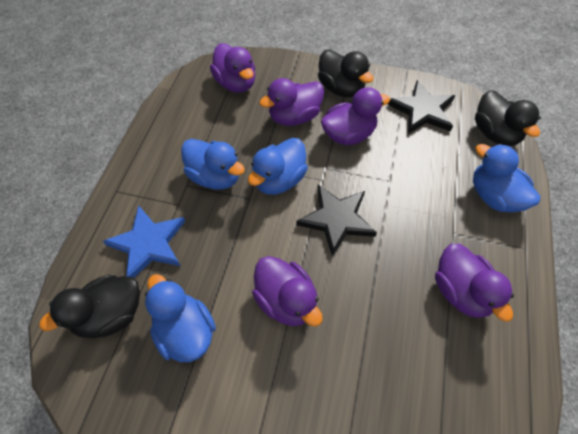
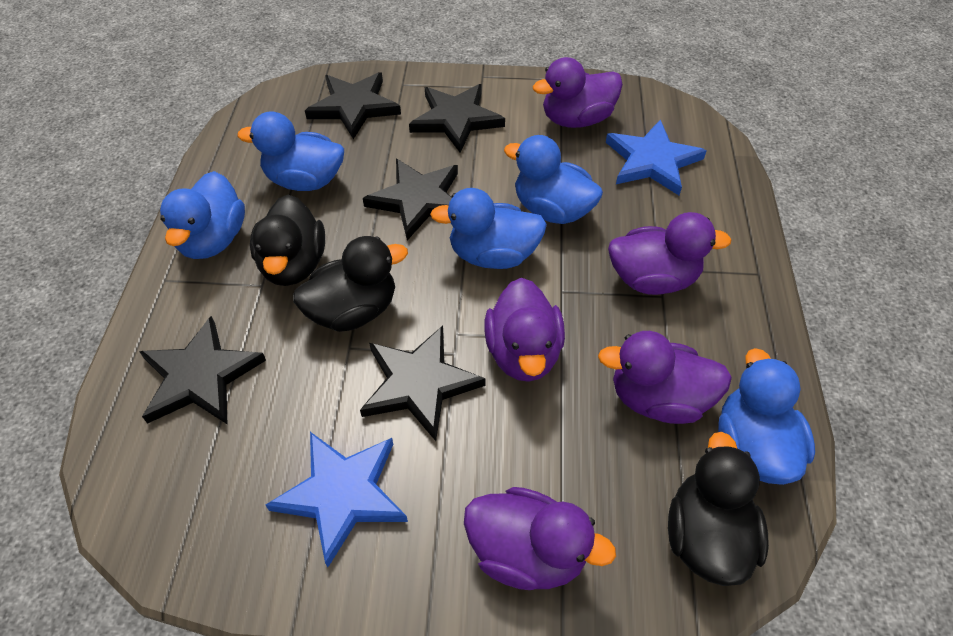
black star: 2 -> 5
blue duck: 4 -> 5
blue star: 1 -> 2

